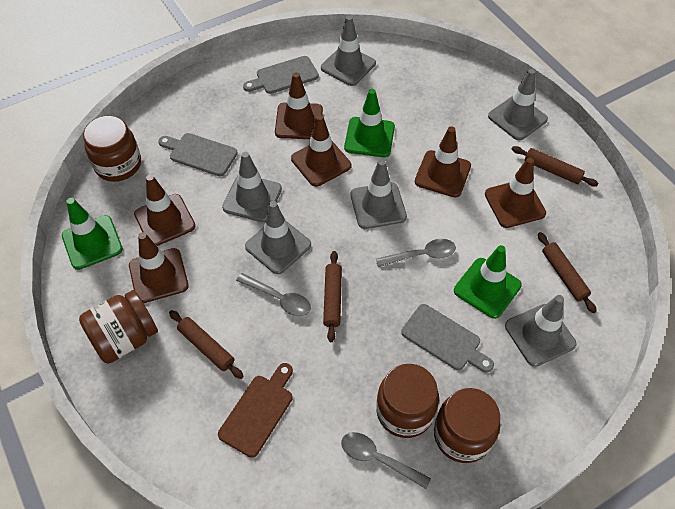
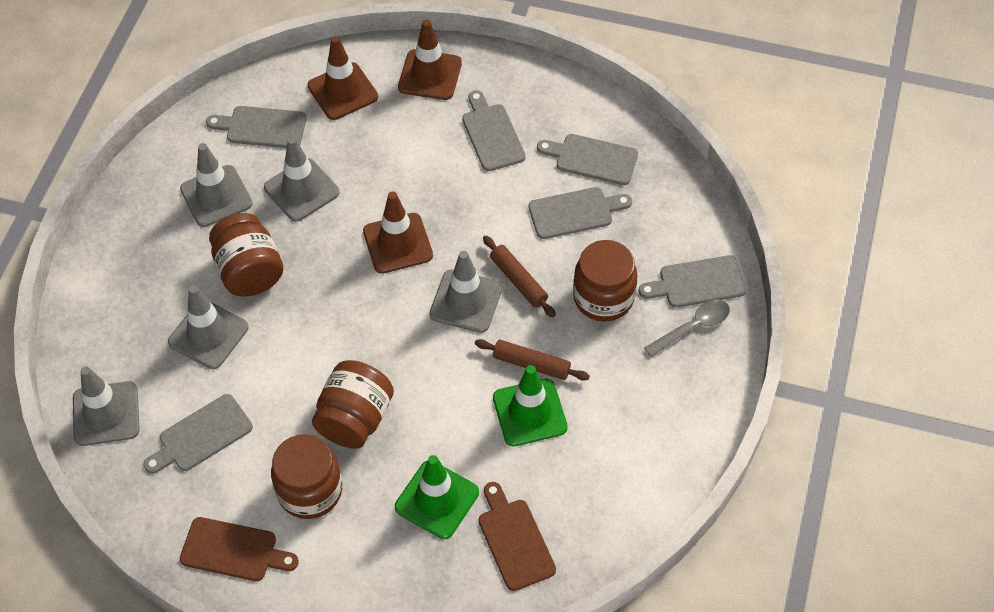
brown cutting board: 1 -> 2
brown rolling pin: 4 -> 2
brown traffic cone: 6 -> 3
green traffic cone: 3 -> 2
grey cutting board: 3 -> 6
grey spoon: 3 -> 1
grey traffic cone: 6 -> 5

